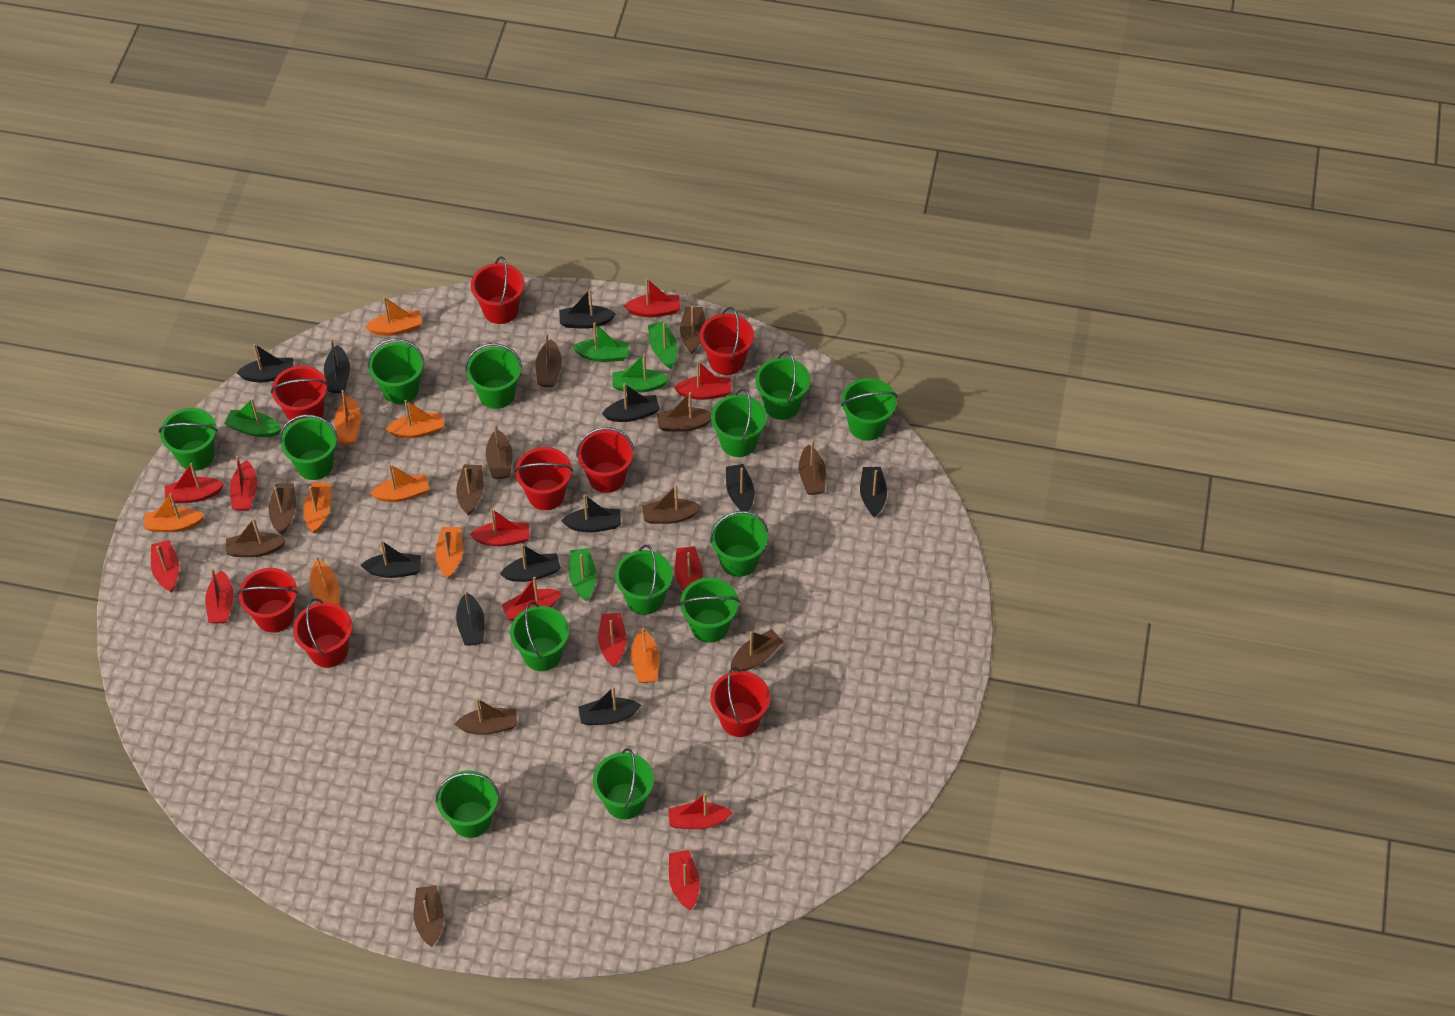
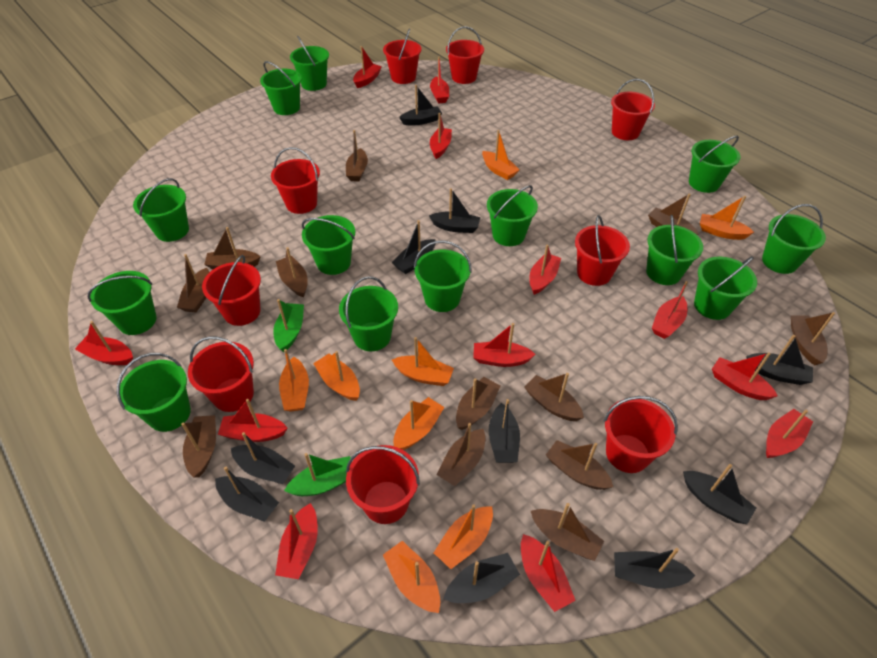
black boat: 11 -> 10
green boat: 5 -> 2
orange boat: 9 -> 8
red bucket: 8 -> 9

